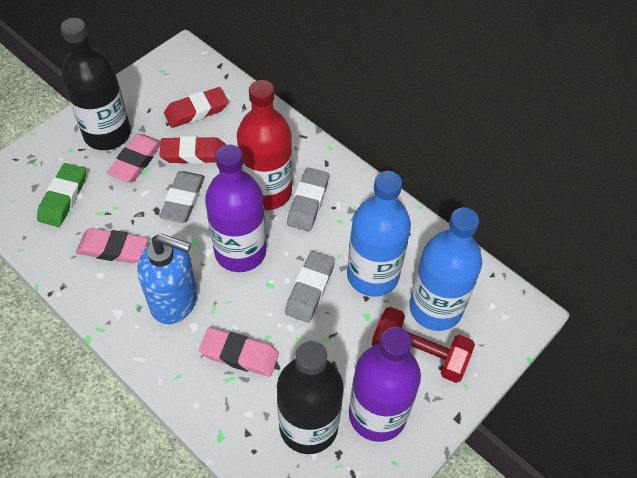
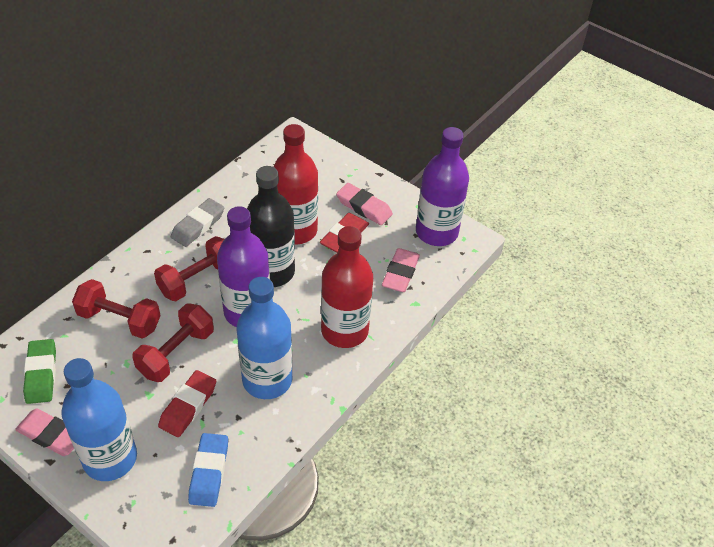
black bottle: 2 -> 1
blue eraser: 0 -> 1
blue soap dispenser: 1 -> 0
grey eraser: 3 -> 1
red bottle: 1 -> 2
red dumbbell: 1 -> 3

